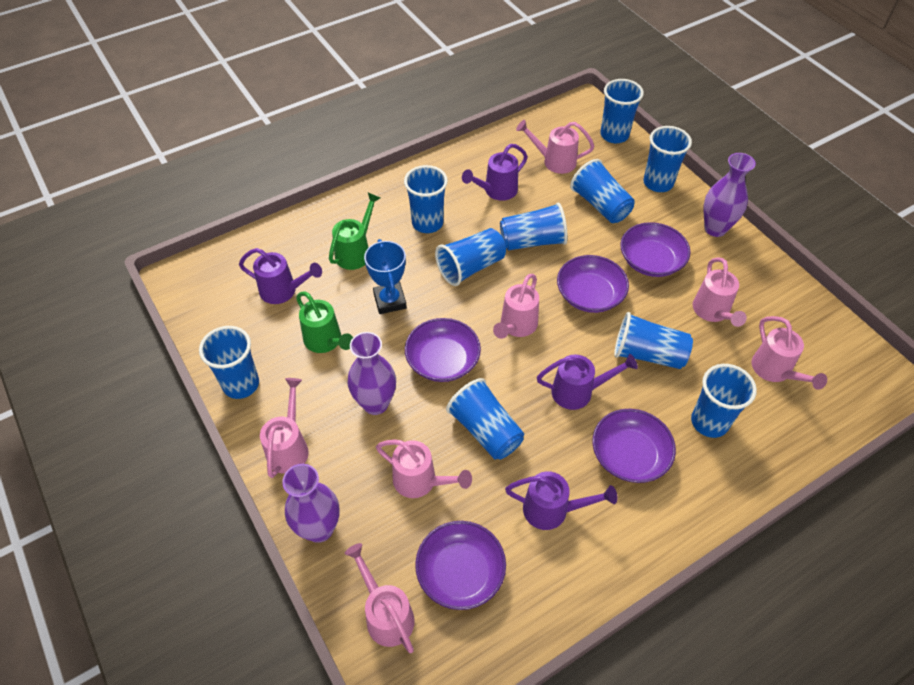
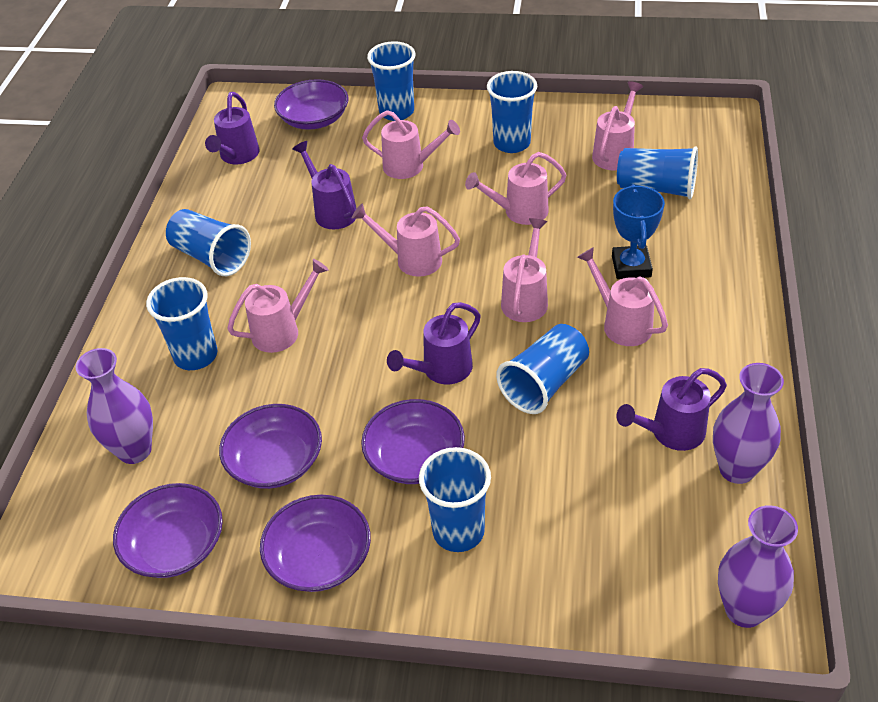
blue cup: 10 -> 7
green watering can: 2 -> 0

